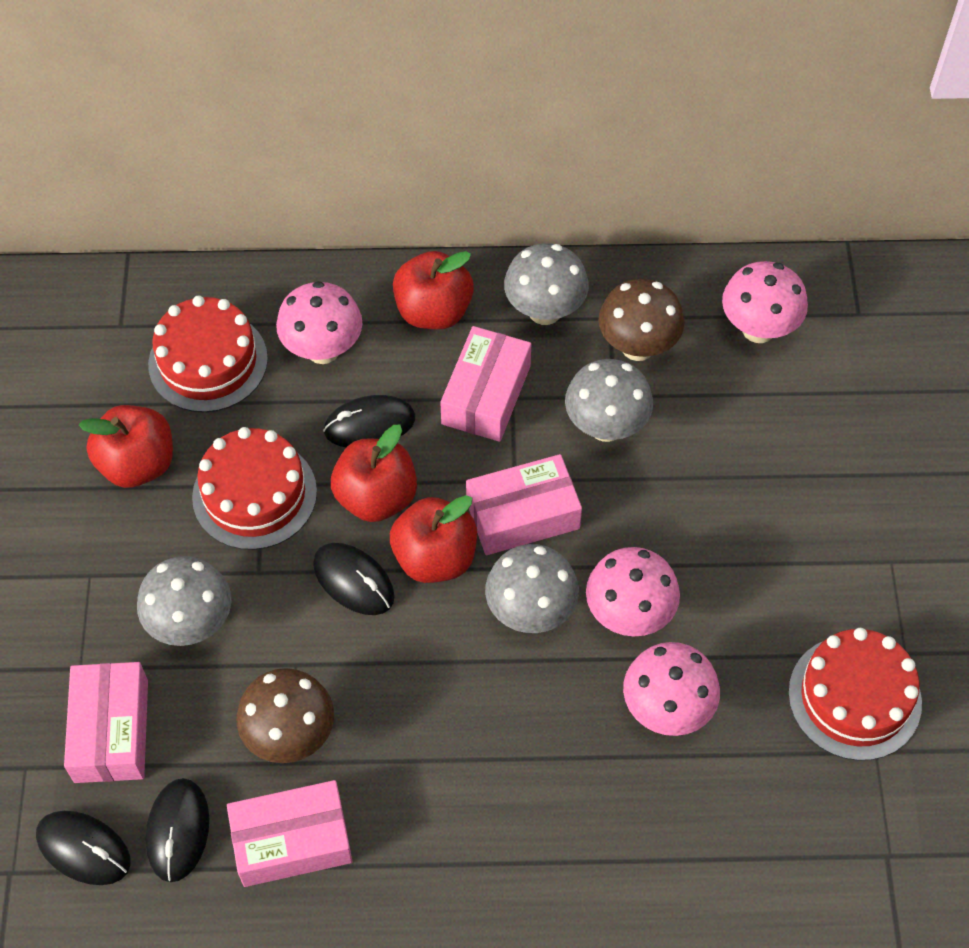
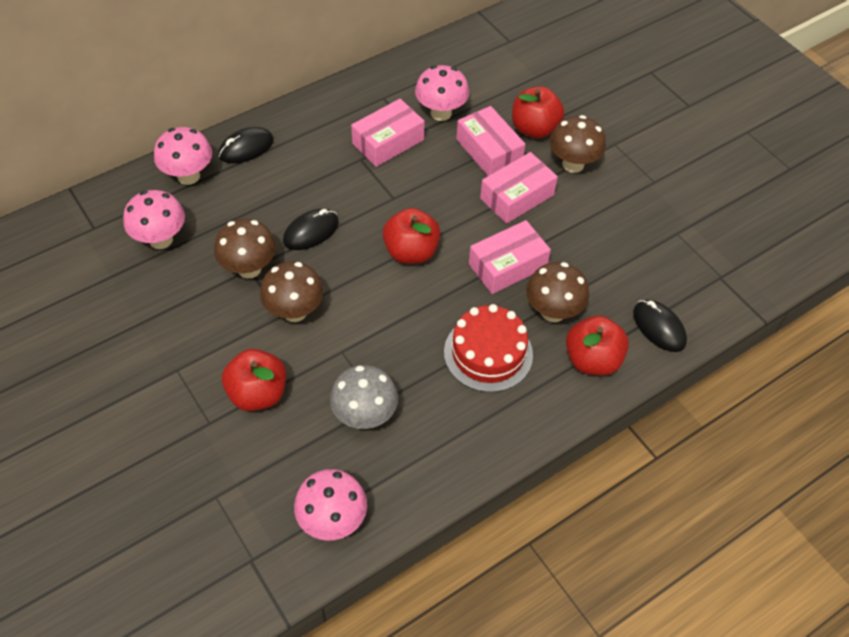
black mouse: 4 -> 3
brown mushroom: 2 -> 4
grey mushroom: 4 -> 1
red cake: 3 -> 1

